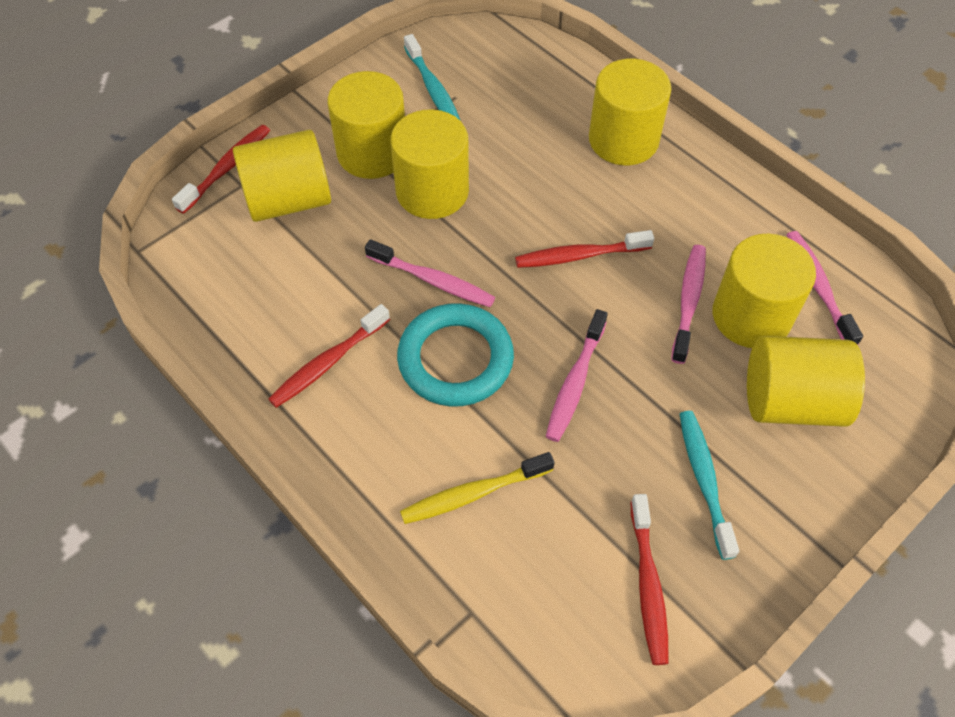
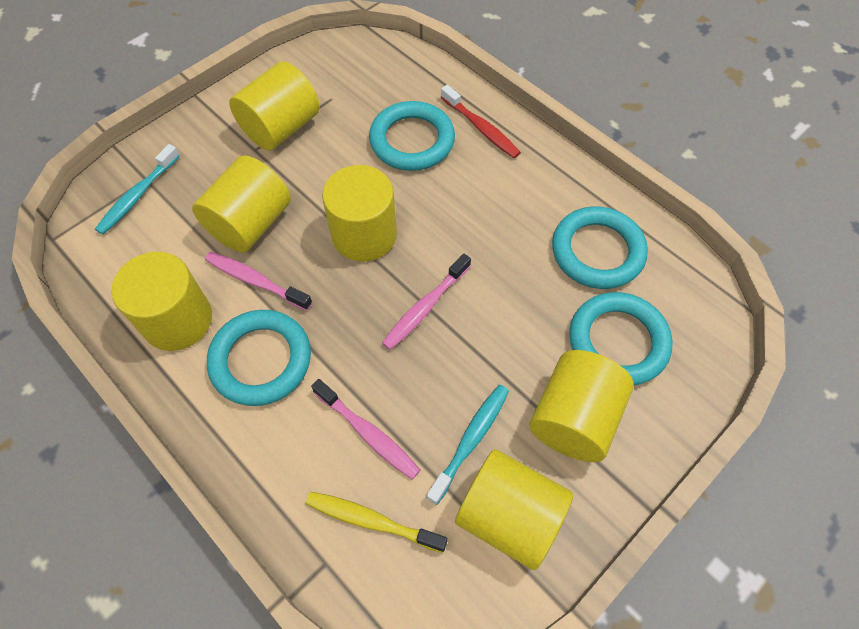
pink toothbrush: 4 -> 3
red toothbrush: 4 -> 1
turquoise ring: 1 -> 4

